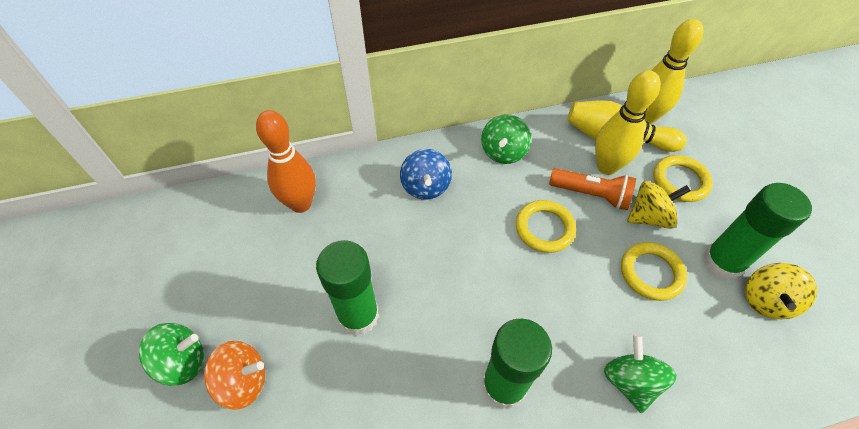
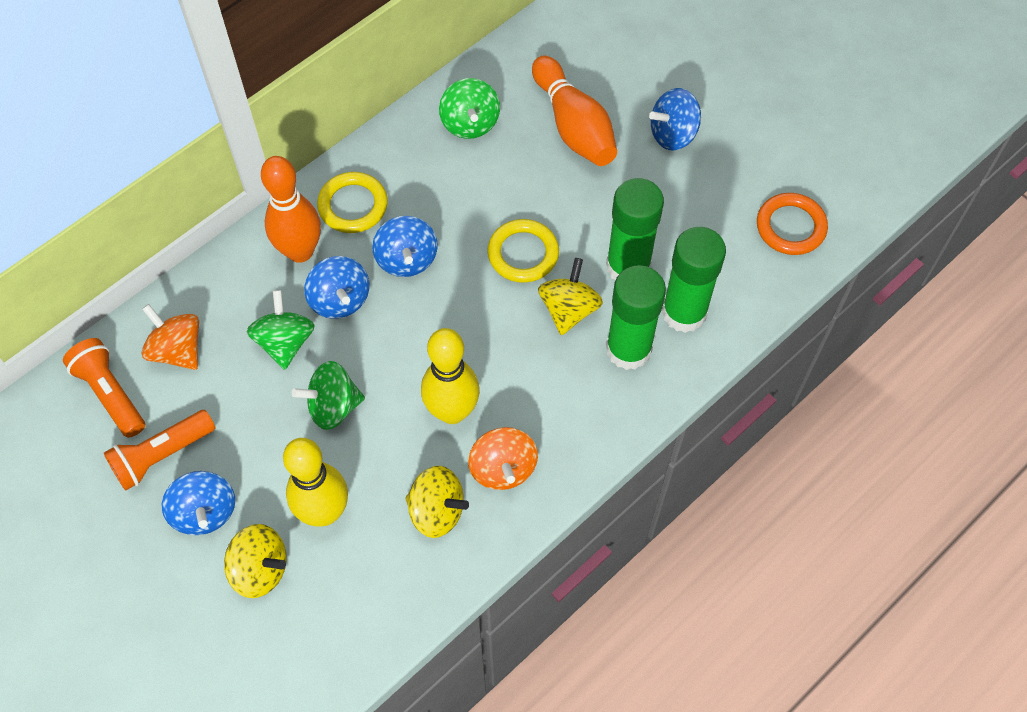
blue spinning top: 1 -> 4
orange bowling pin: 1 -> 2
orange flashlight: 1 -> 2
orange ring: 0 -> 1
orange spinning top: 1 -> 2
yellow bowling pin: 3 -> 2
yellow ring: 3 -> 2
yellow spinning top: 2 -> 3

